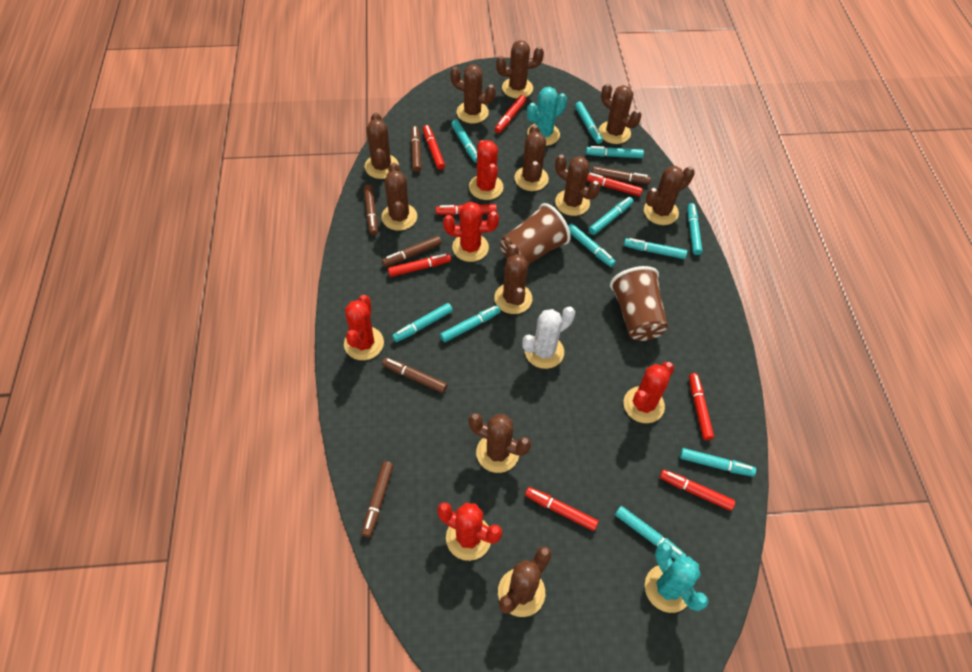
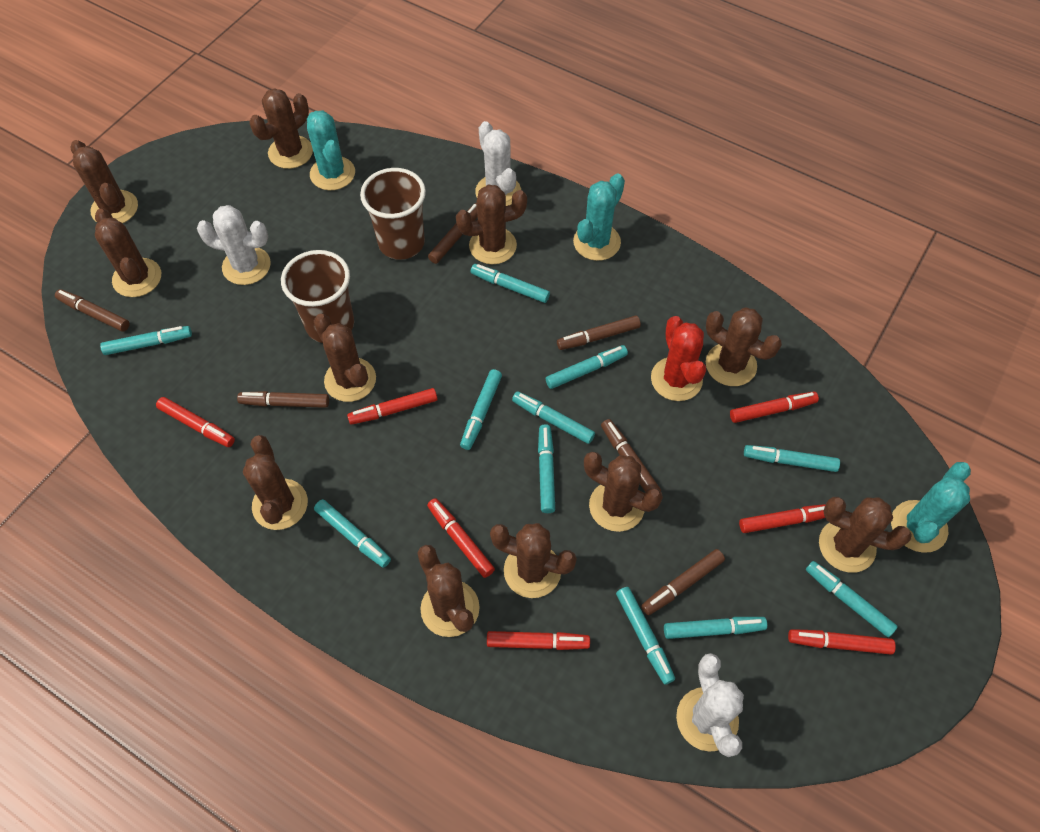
red cactus: 5 -> 1
red marker: 8 -> 7
turquoise cactus: 2 -> 3
white cactus: 1 -> 3

